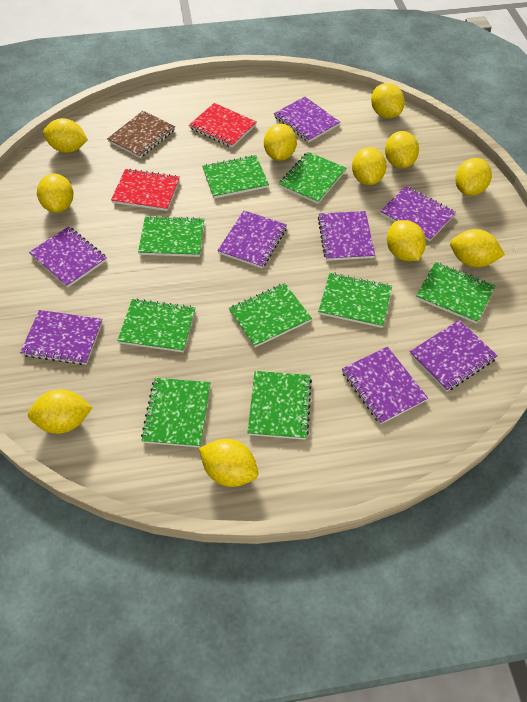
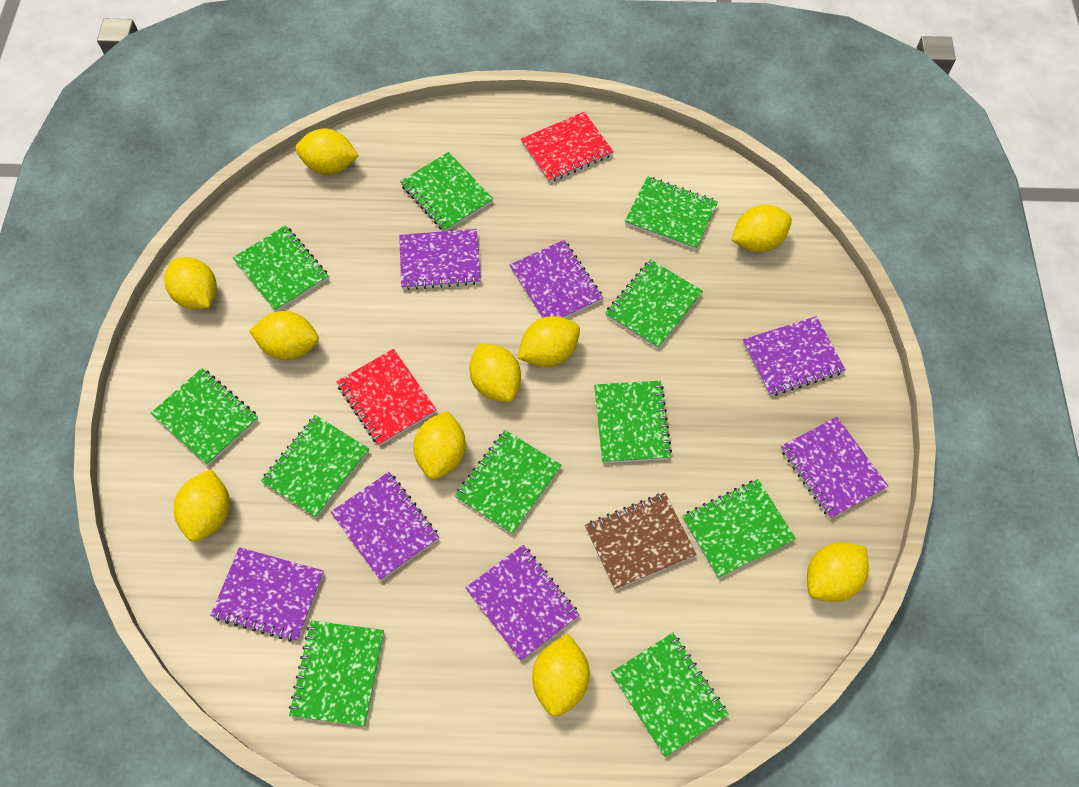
green notebook: 9 -> 11
purple notebook: 8 -> 7
yellow lemon: 11 -> 10

